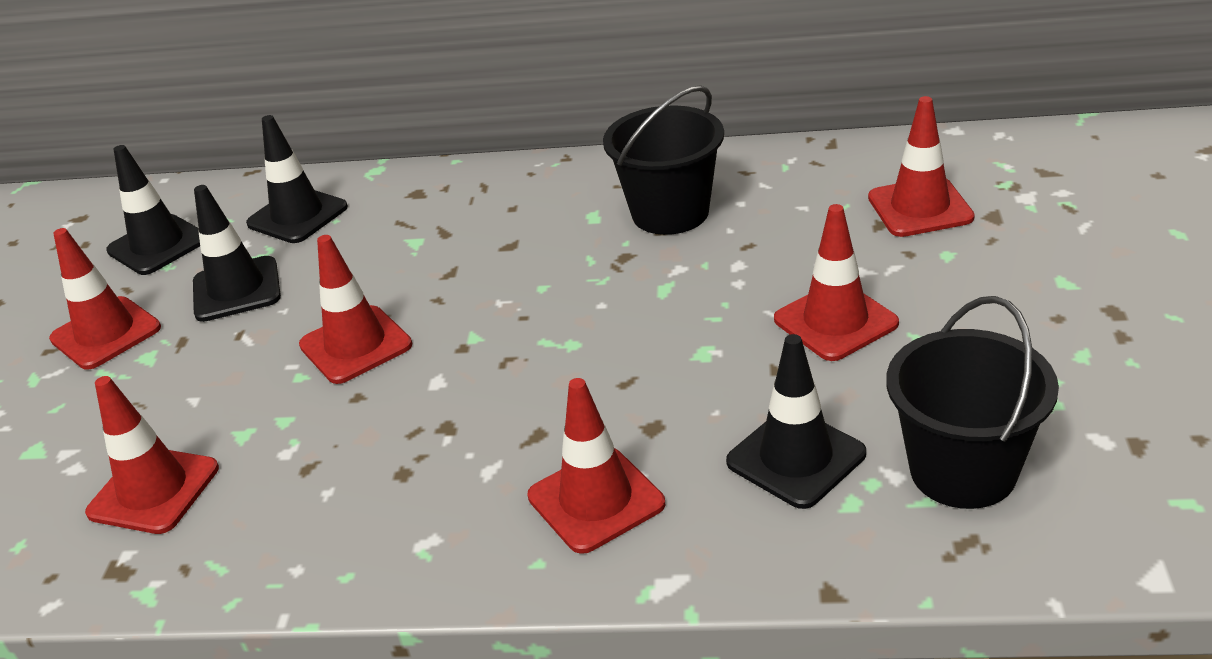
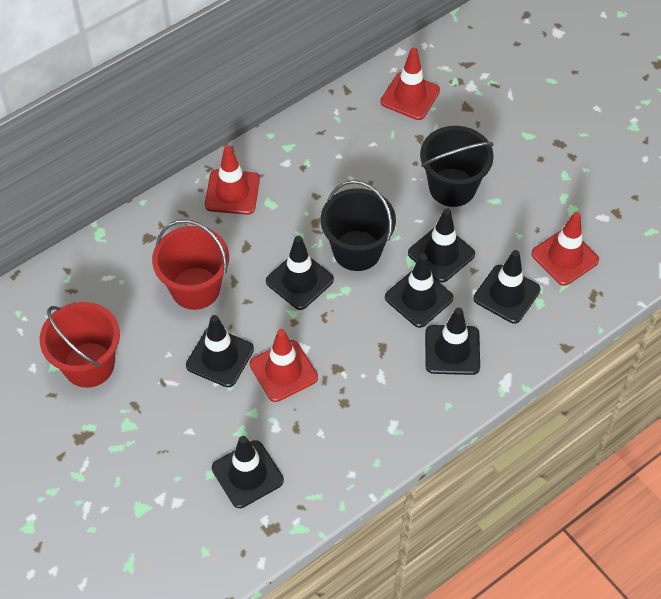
black traffic cone: 4 -> 7
red bucket: 0 -> 2
red traffic cone: 6 -> 4

